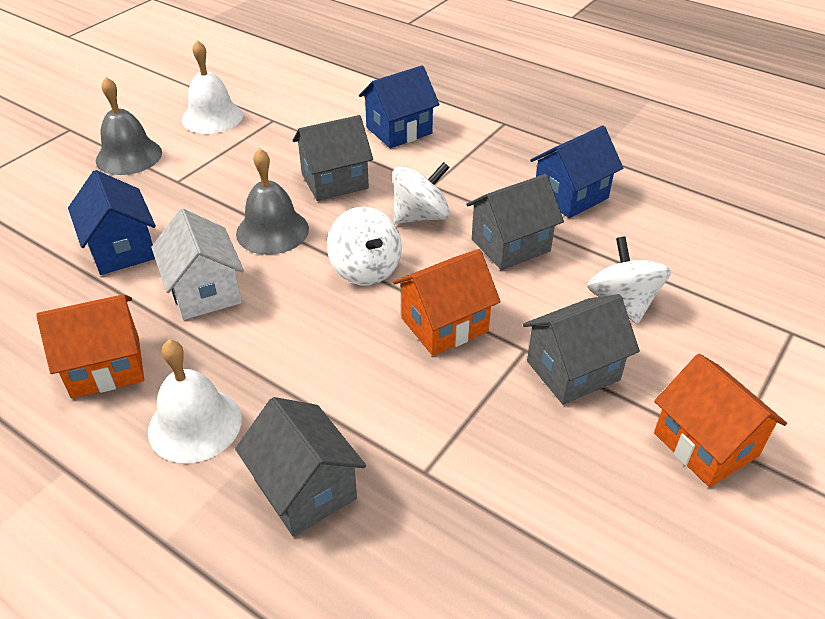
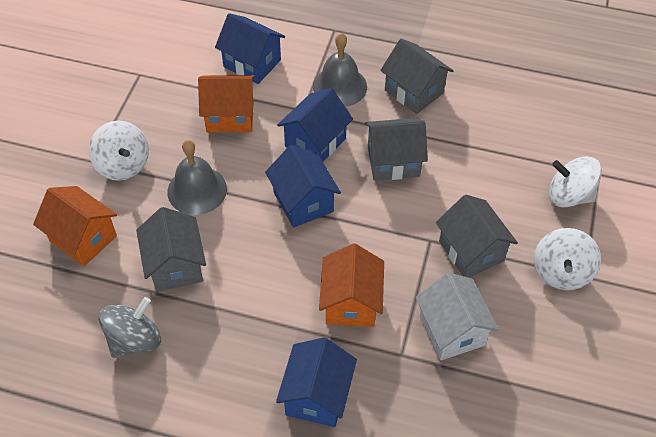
blue house: 3 -> 4
grey spinning top: 0 -> 1
white bell: 2 -> 0

